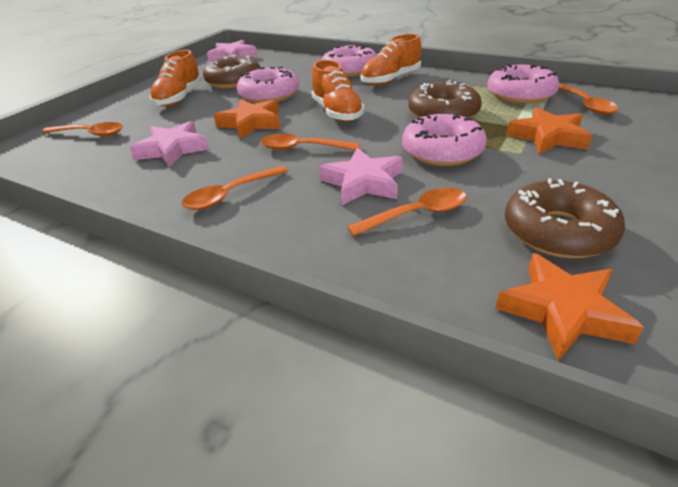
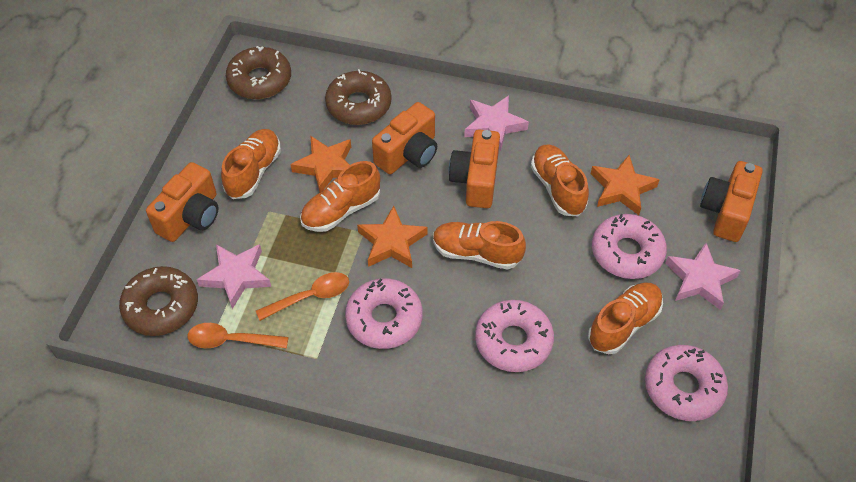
orange camera: 0 -> 4
orange shoe: 3 -> 5
orange spoon: 5 -> 2

